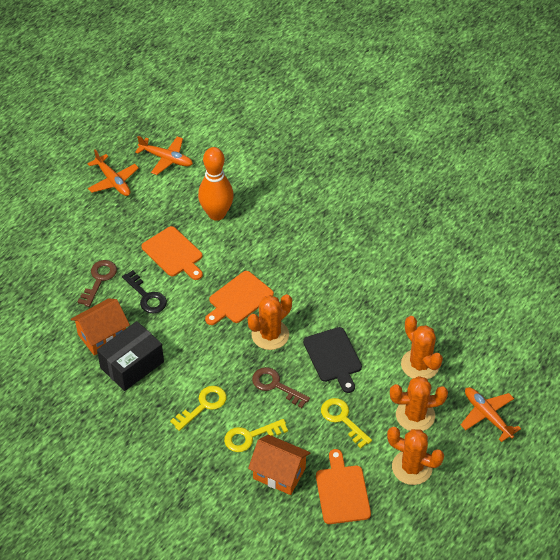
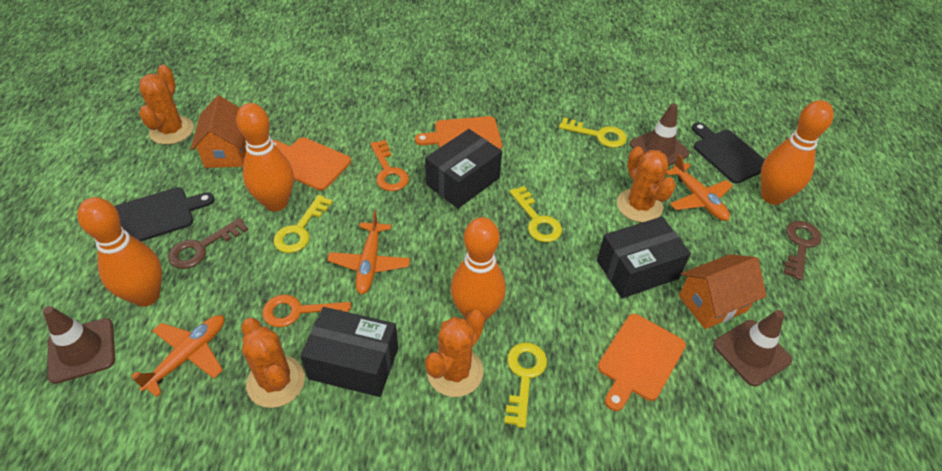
black box: 1 -> 3
black cutting board: 1 -> 2
black key: 1 -> 0
brown traffic cone: 0 -> 3
orange bowling pin: 1 -> 4
orange key: 0 -> 2
yellow key: 3 -> 4

